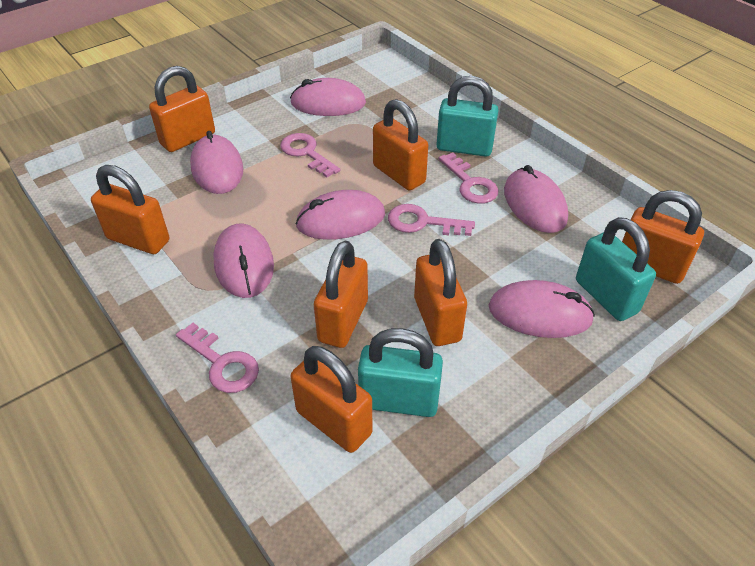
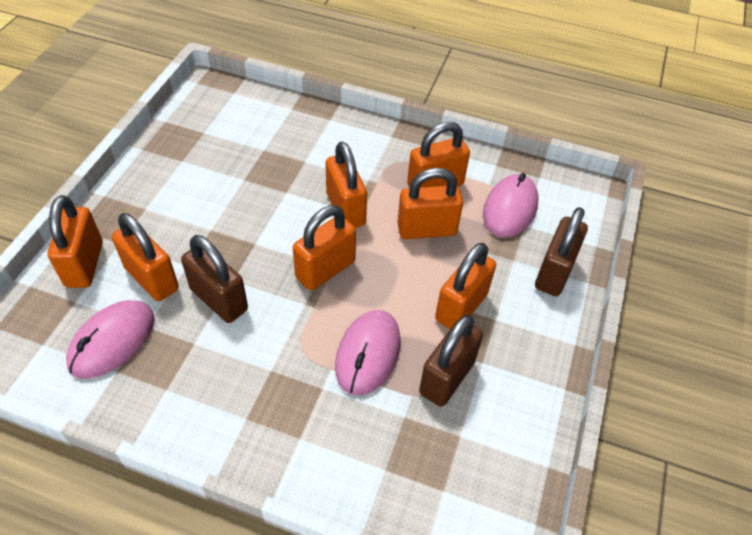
brown padlock: 0 -> 3
pink key: 4 -> 0
pink mouse: 6 -> 3
turquoise padlock: 3 -> 0

